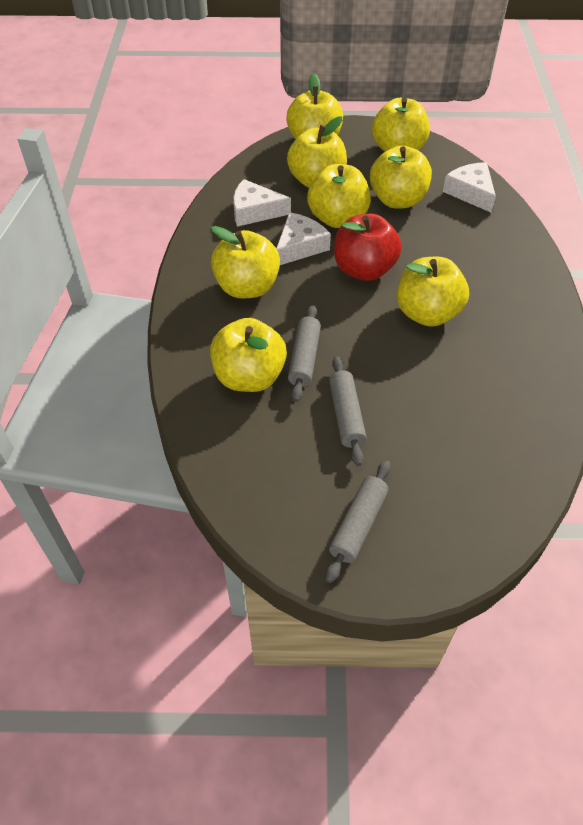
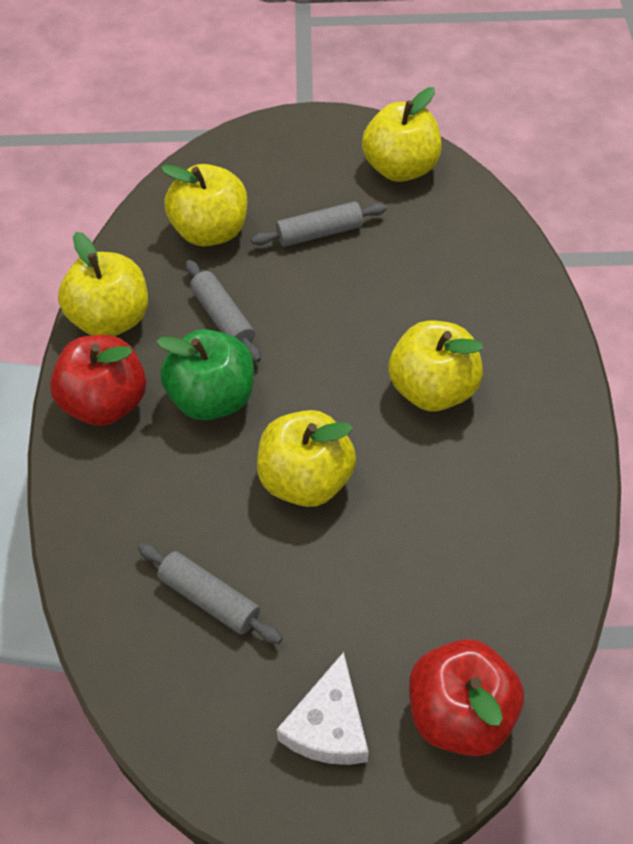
green apple: 0 -> 1
red apple: 1 -> 2
white cheese: 3 -> 1
yellow apple: 8 -> 5

